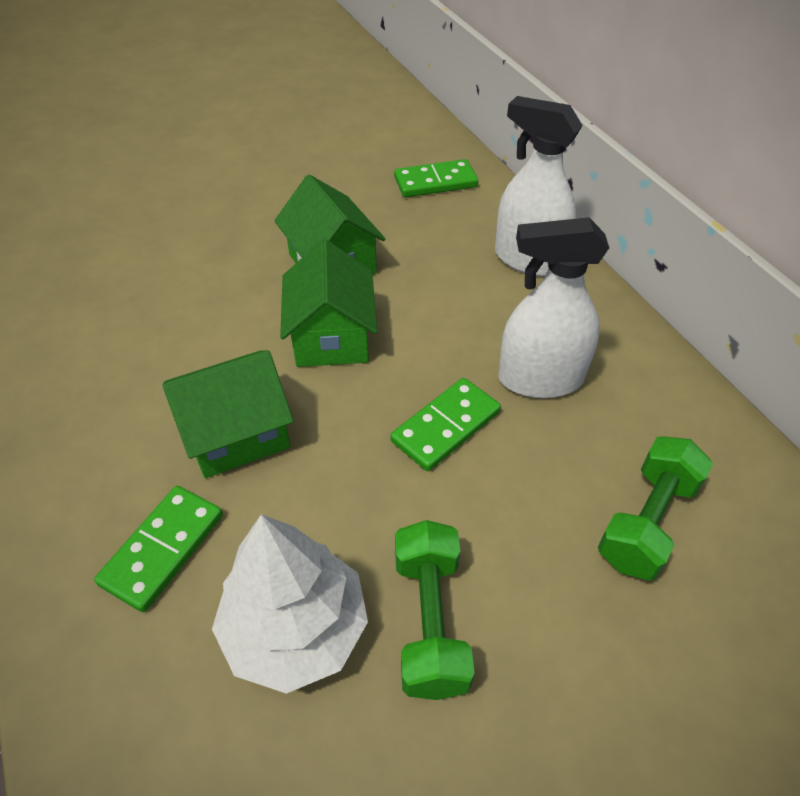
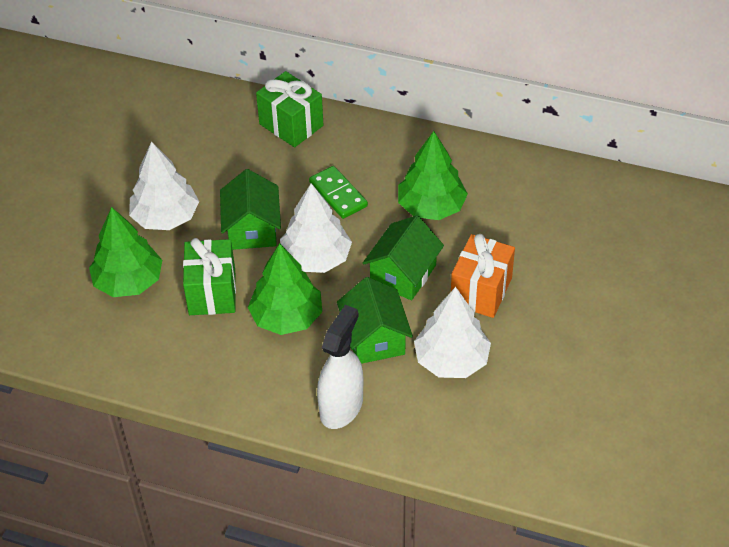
green domino: 3 -> 1
green dumbbell: 2 -> 0
green gift: 0 -> 2
green tree: 0 -> 3
orange gift: 0 -> 1
white spray bottle: 2 -> 1
white tree: 1 -> 3

